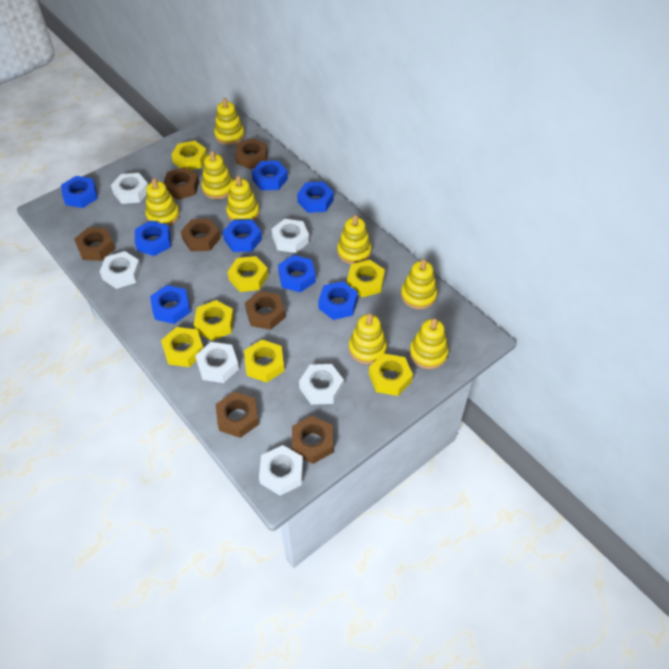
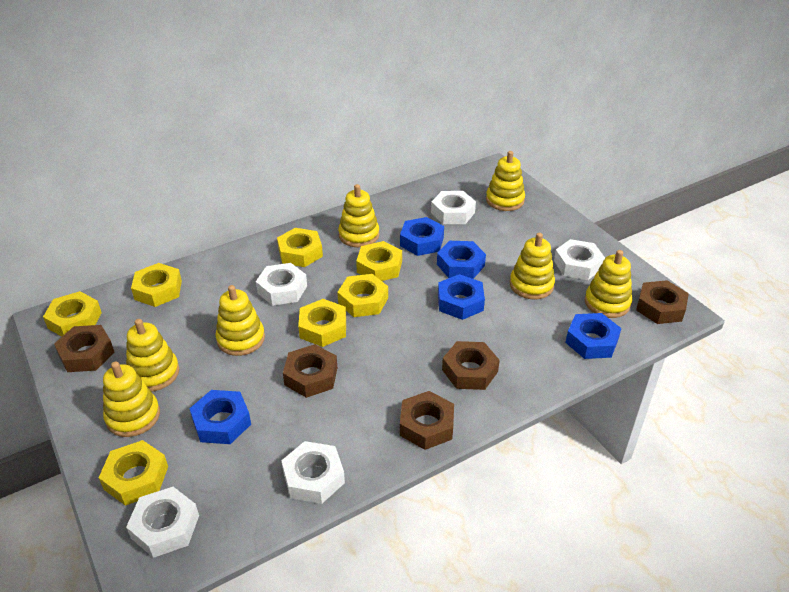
blue nut: 8 -> 5
brown nut: 7 -> 5
white nut: 6 -> 5
yellow stacking toy: 8 -> 7

